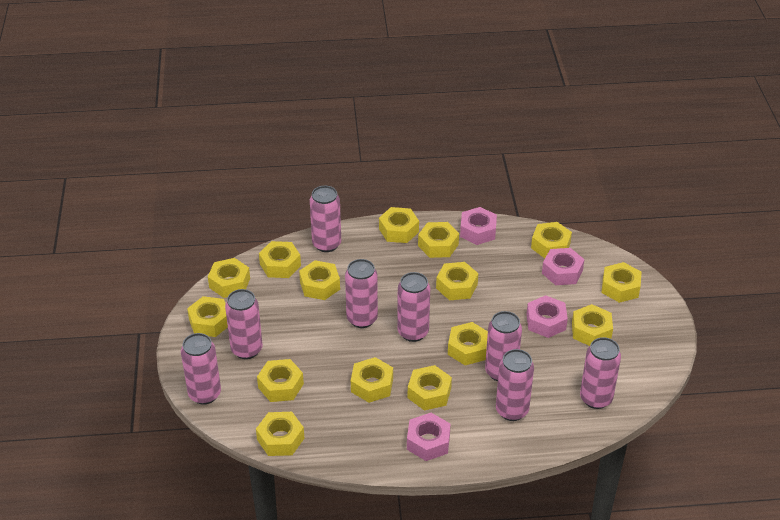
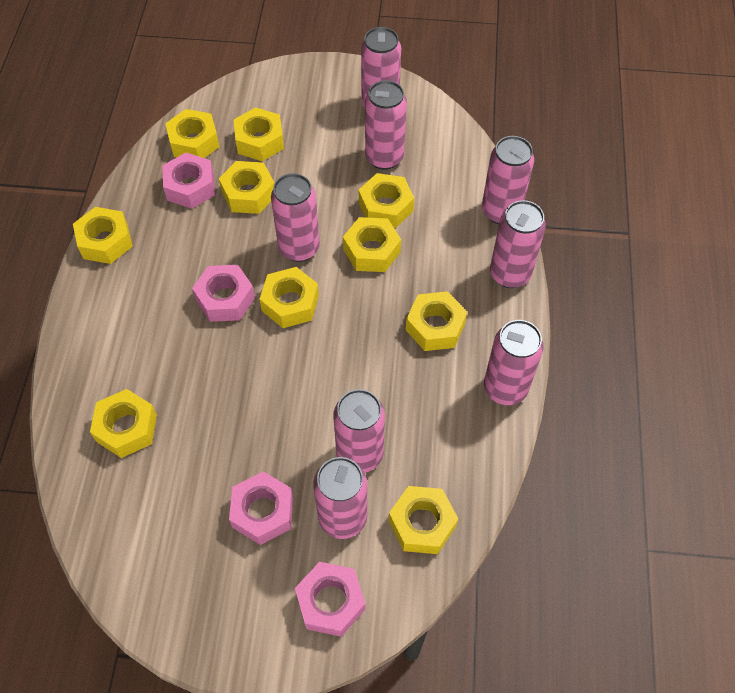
yellow nut: 15 -> 10

